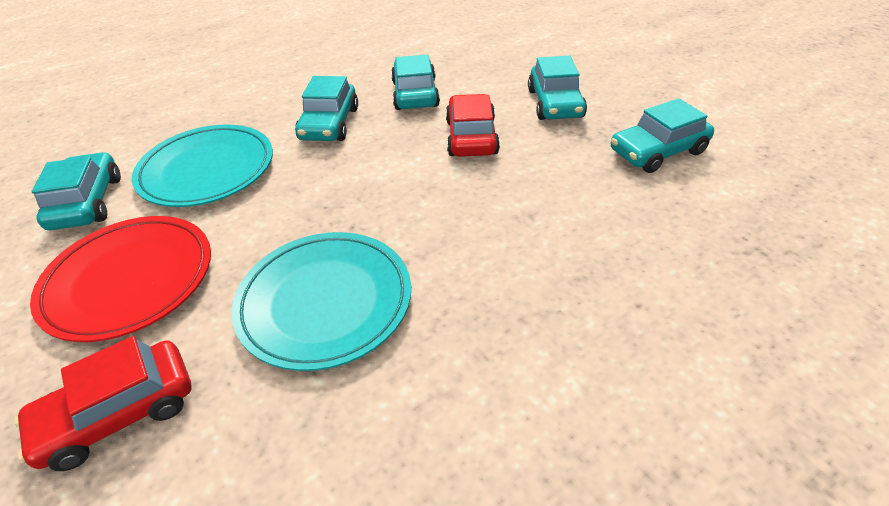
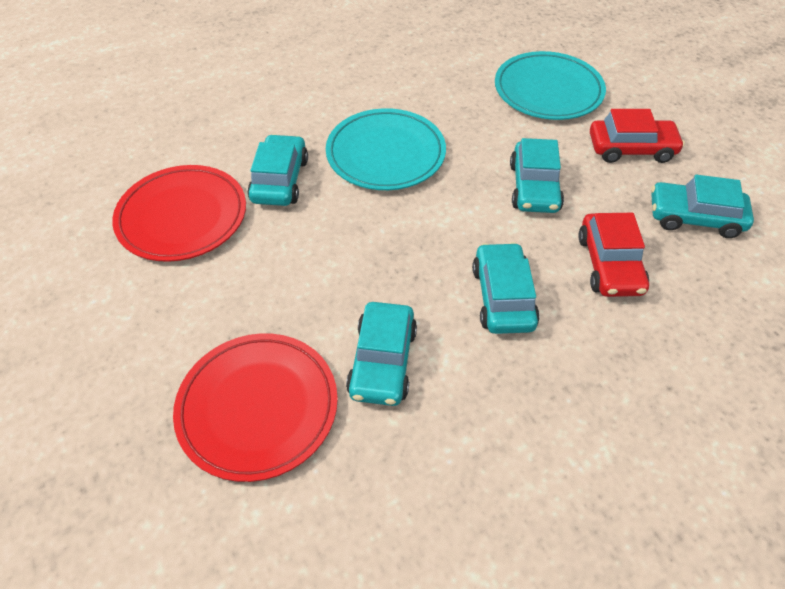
red plate: 1 -> 2

